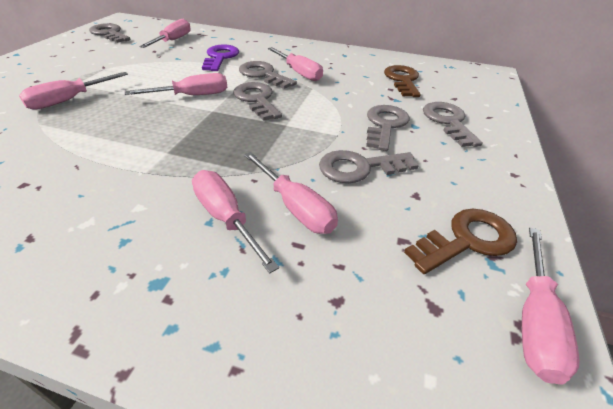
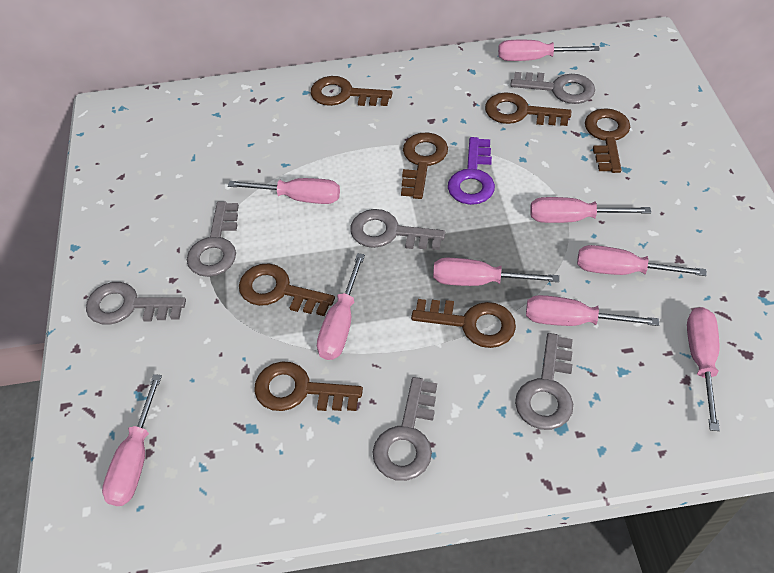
brown key: 2 -> 7
pink screwdriver: 7 -> 9

